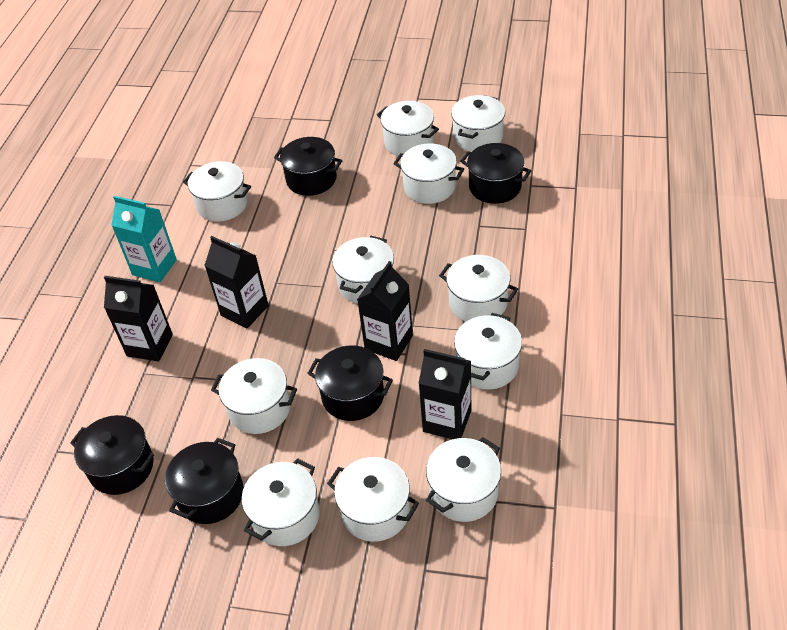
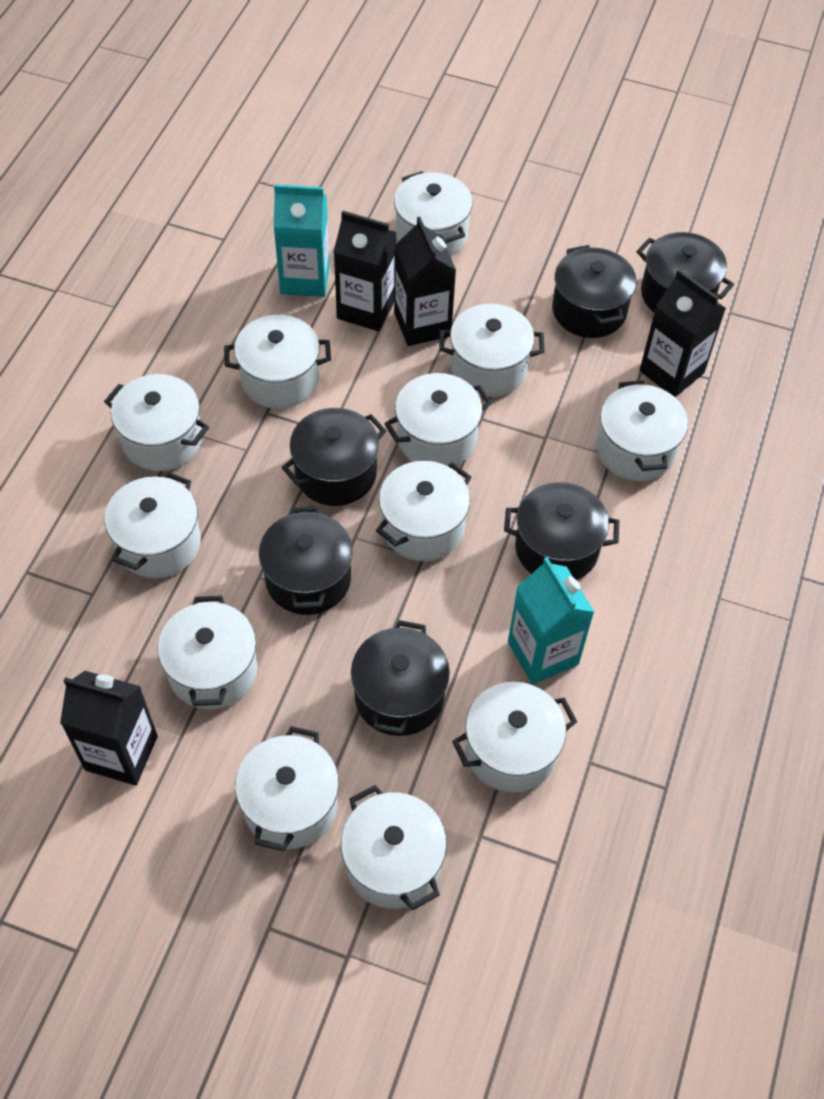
black pot: 5 -> 6
turquoise carton: 1 -> 2
white pot: 11 -> 12

